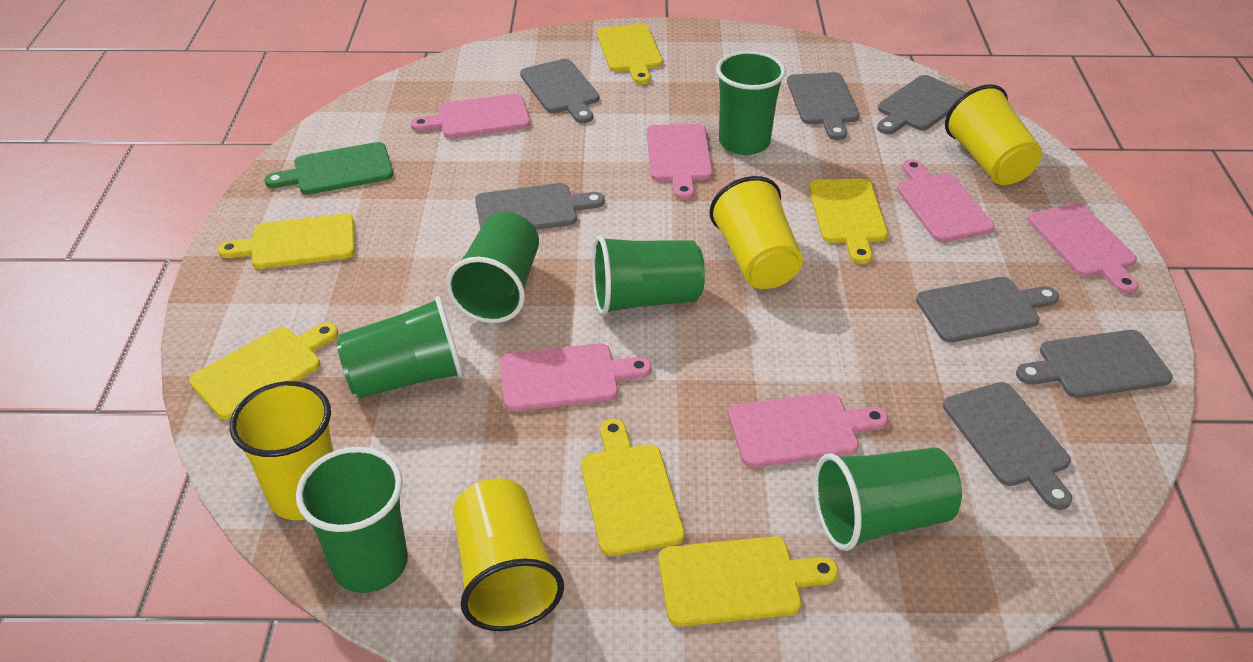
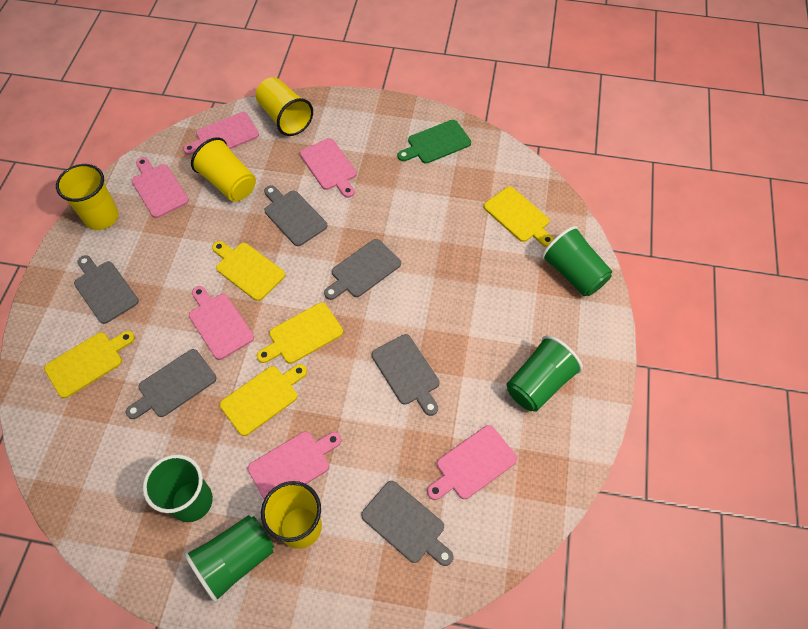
green cup: 6 -> 4
grey cutting board: 7 -> 6
yellow cutting board: 6 -> 5

